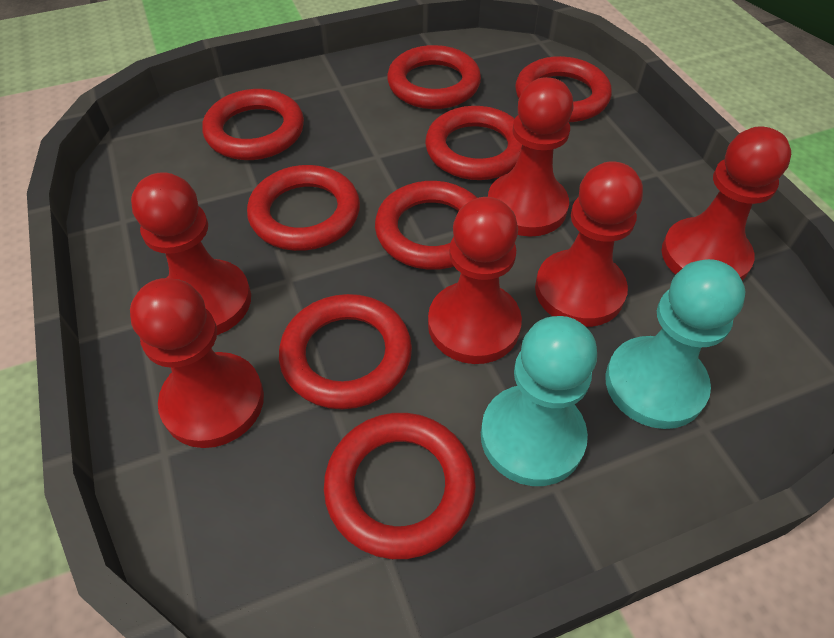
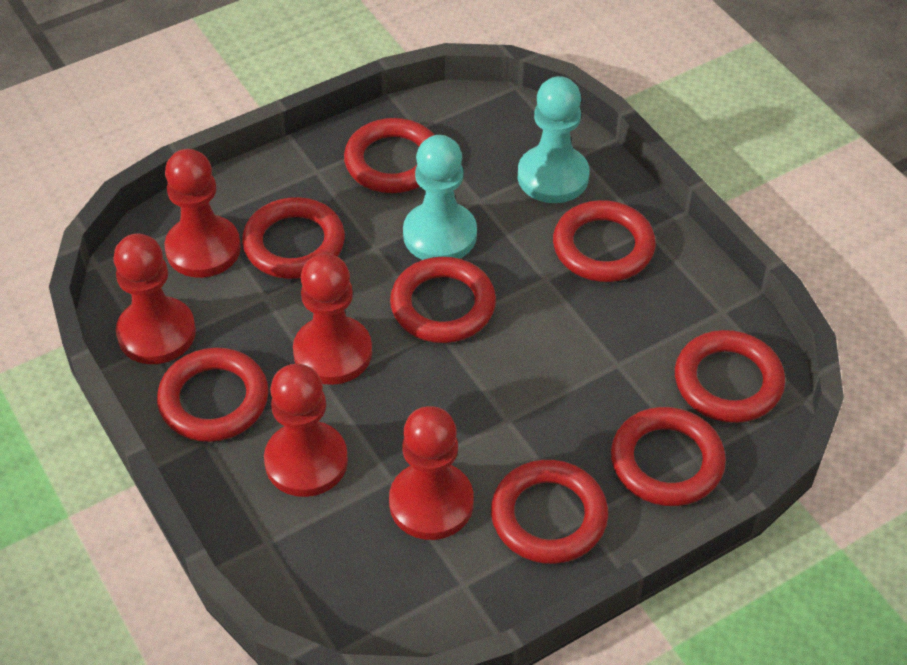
red pawn: 6 -> 5

